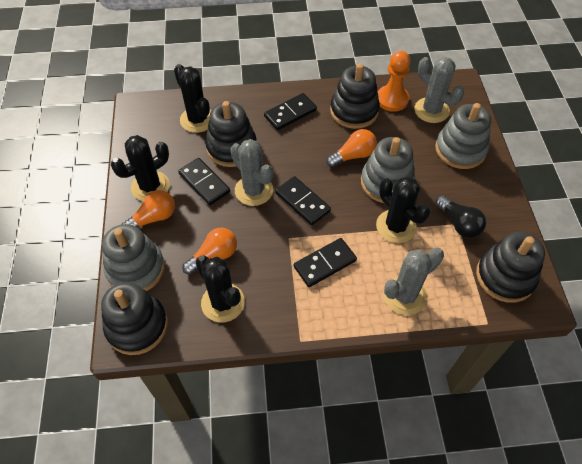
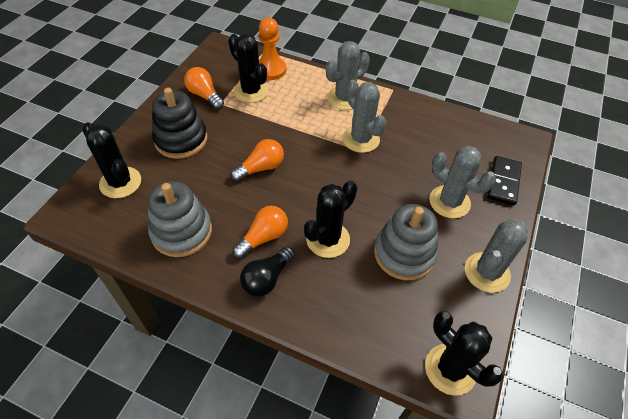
black domino: 4 -> 1
black stacking toy: 4 -> 1
grey cactus: 3 -> 4
grey stacking toy: 3 -> 2

